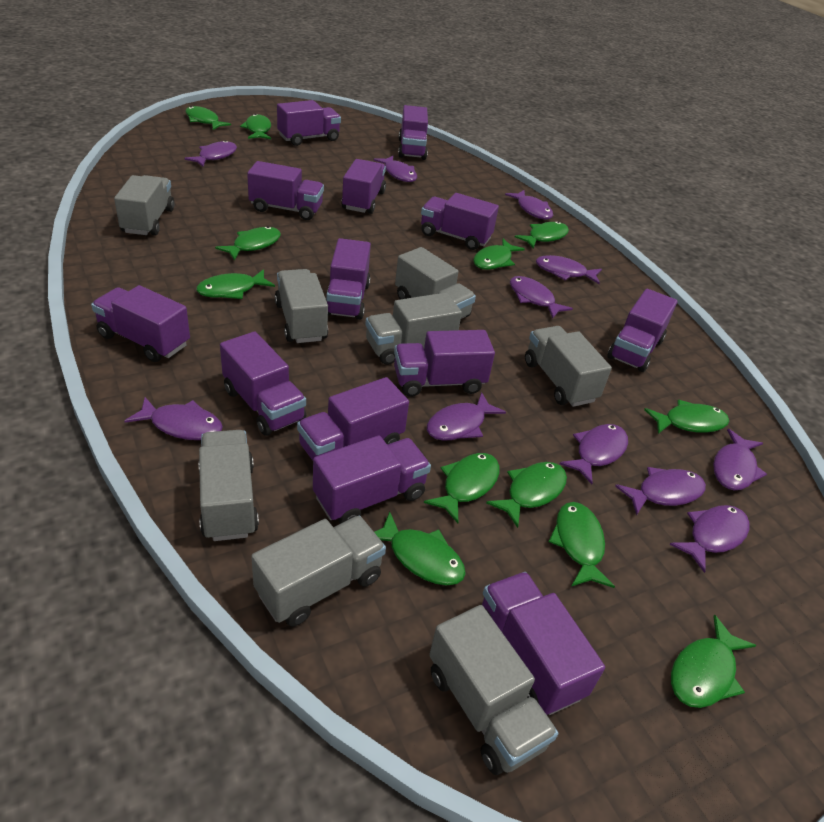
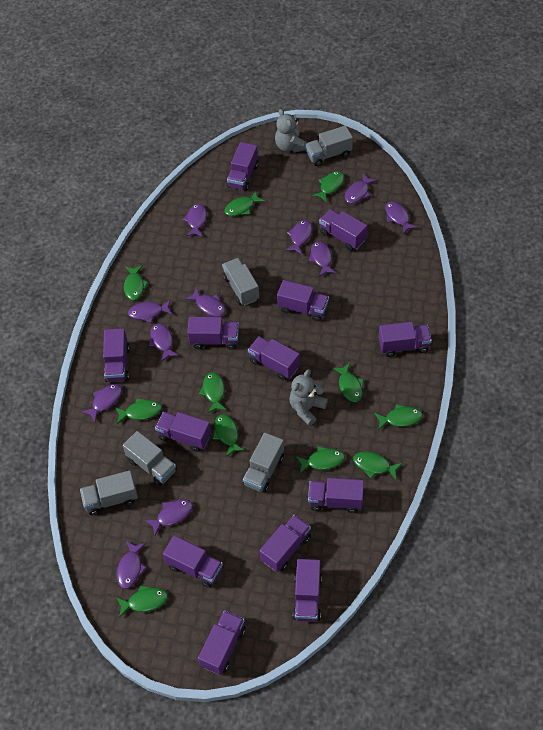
green fish: 12 -> 11
grey teddy bear: 0 -> 2
grey truck: 8 -> 5

